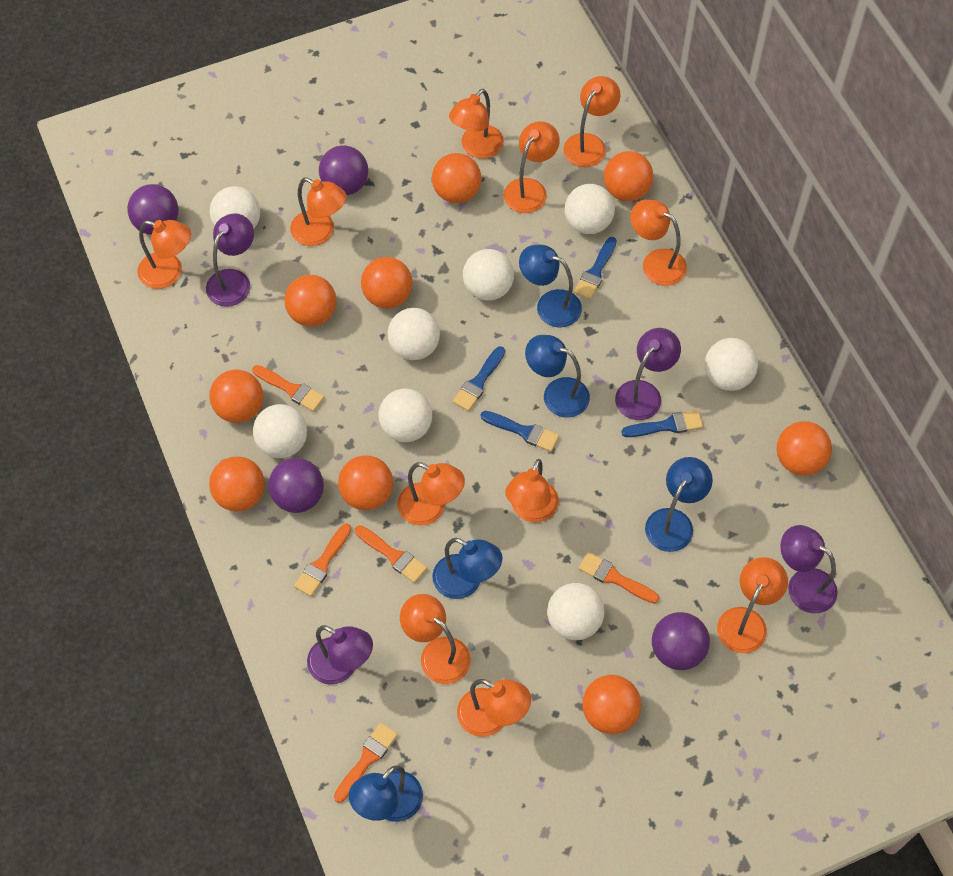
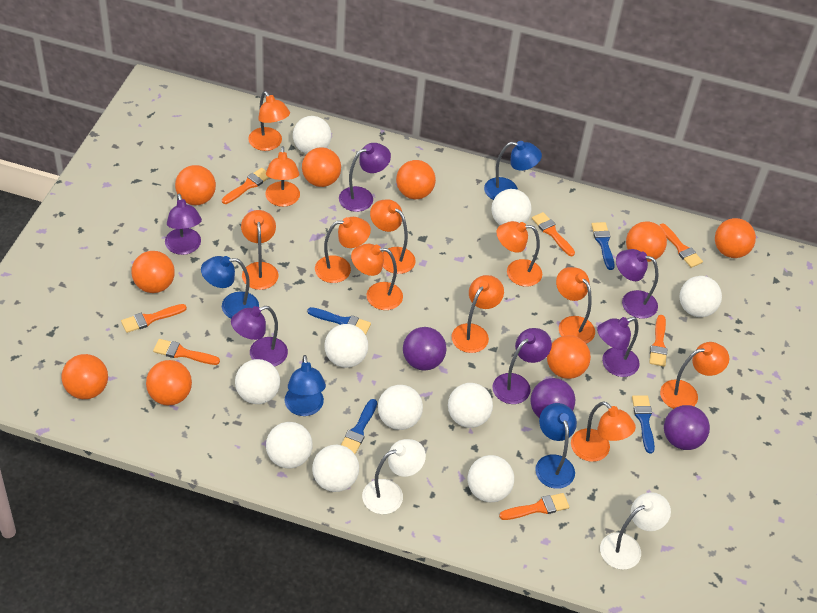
blue lamp: 5 -> 4
orange brush: 5 -> 7
purple ball: 4 -> 3
purple lamp: 4 -> 6
white ball: 8 -> 10
white lamp: 0 -> 2

